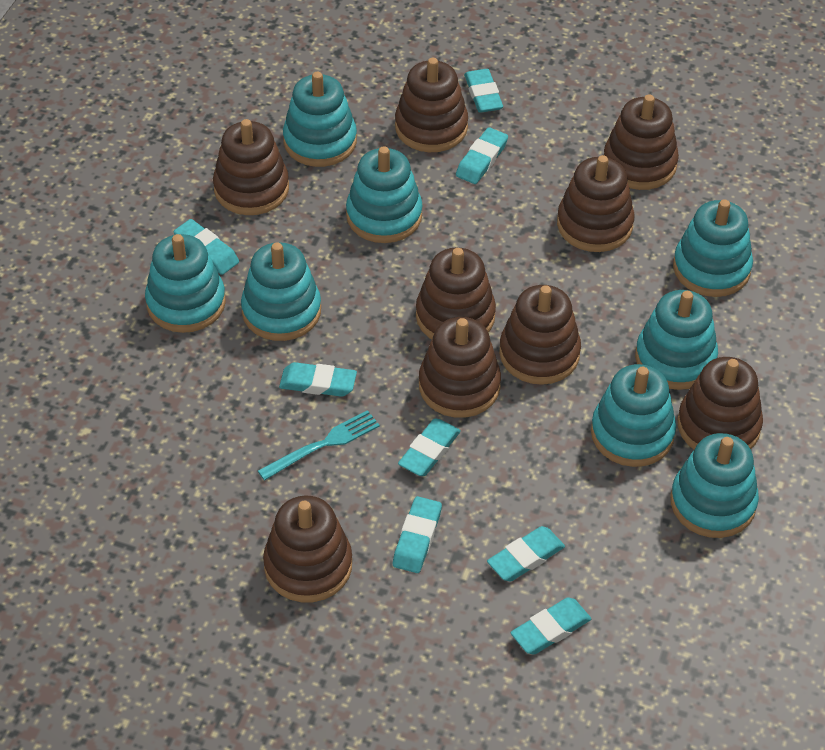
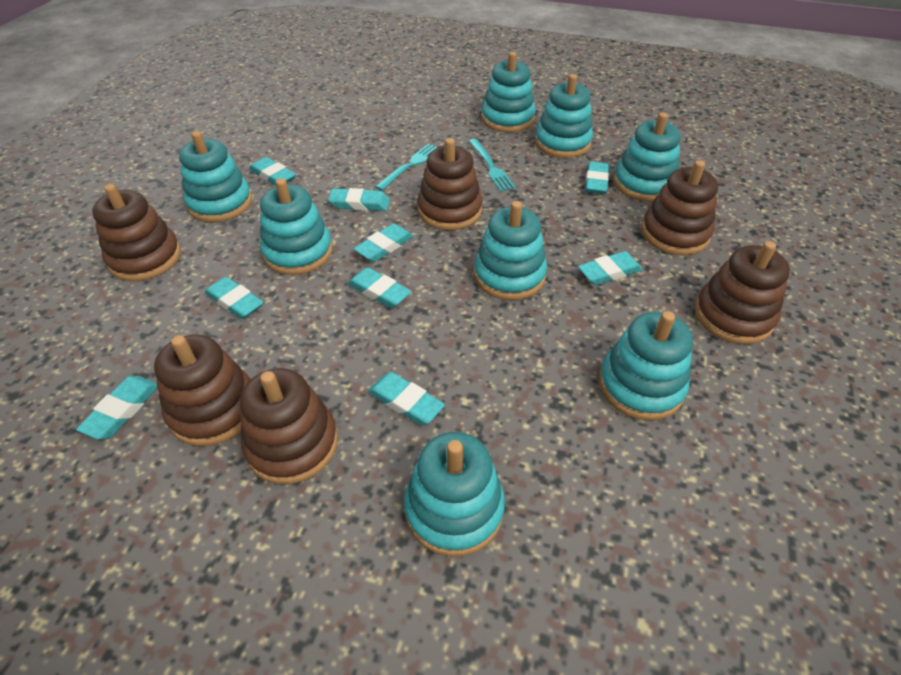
brown stacking toy: 9 -> 6
turquoise eraser: 8 -> 9
turquoise fork: 1 -> 2

